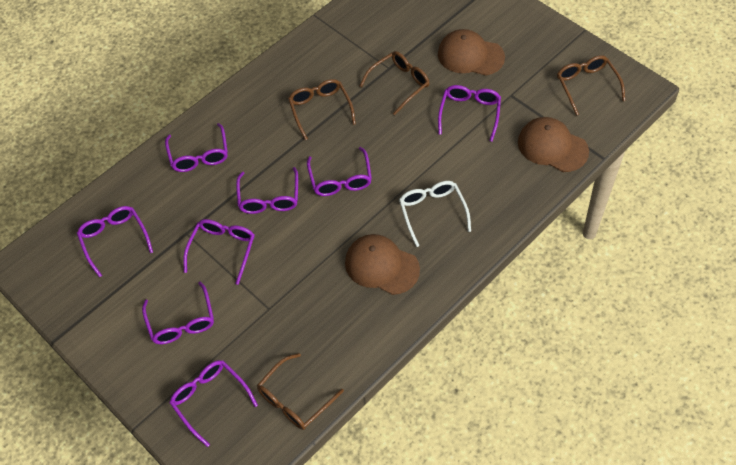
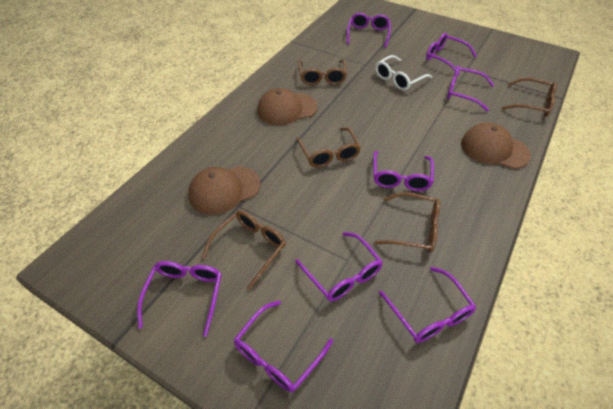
brown glasses: 4 -> 5

